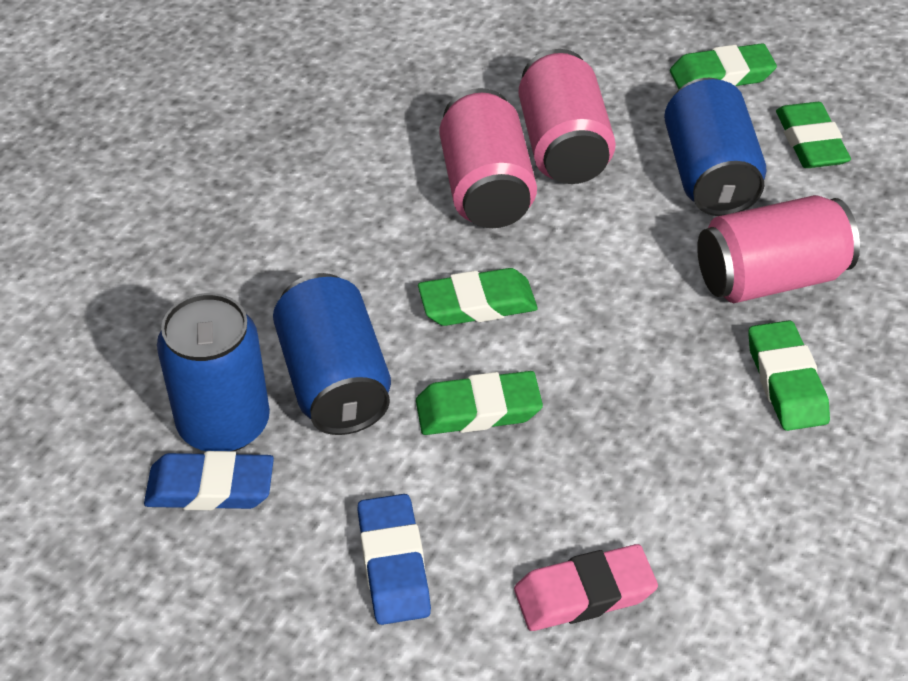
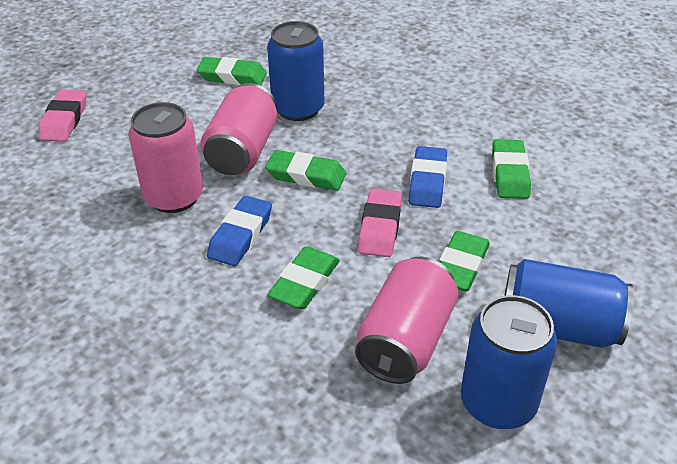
pink eraser: 1 -> 2

